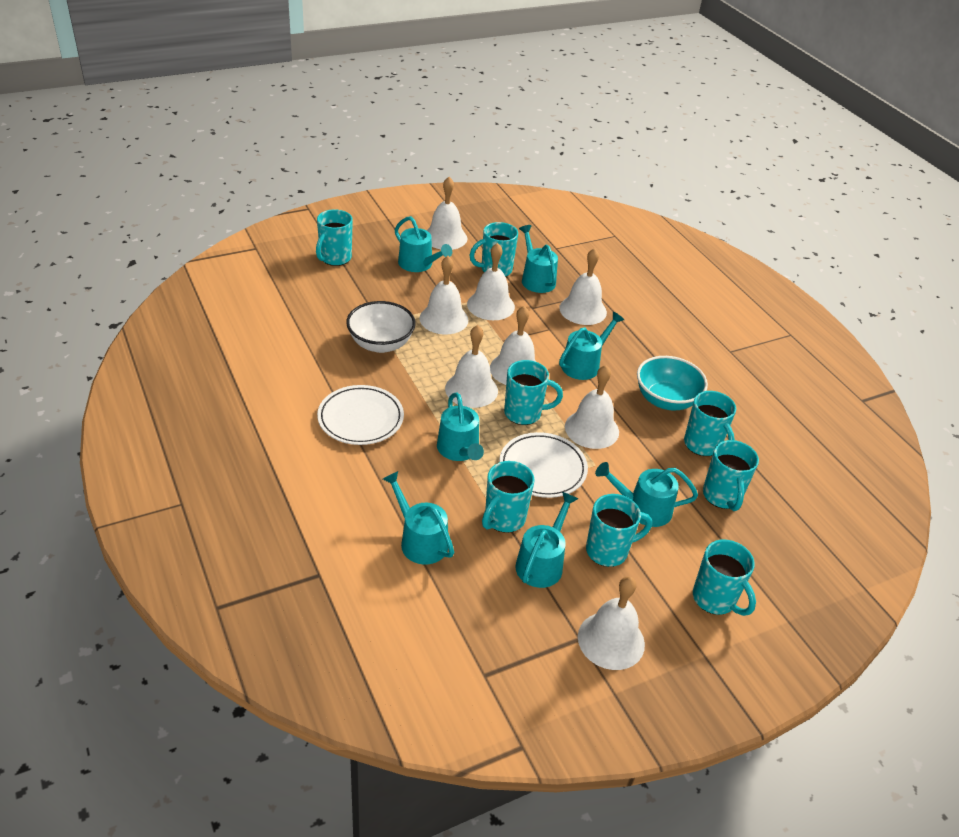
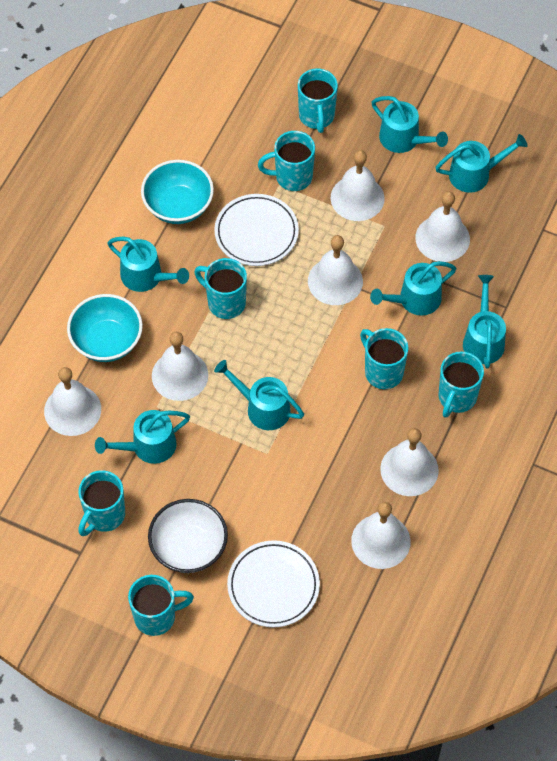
turquoise bowl: 1 -> 2
turquoise mug: 8 -> 7
white bell: 8 -> 7

